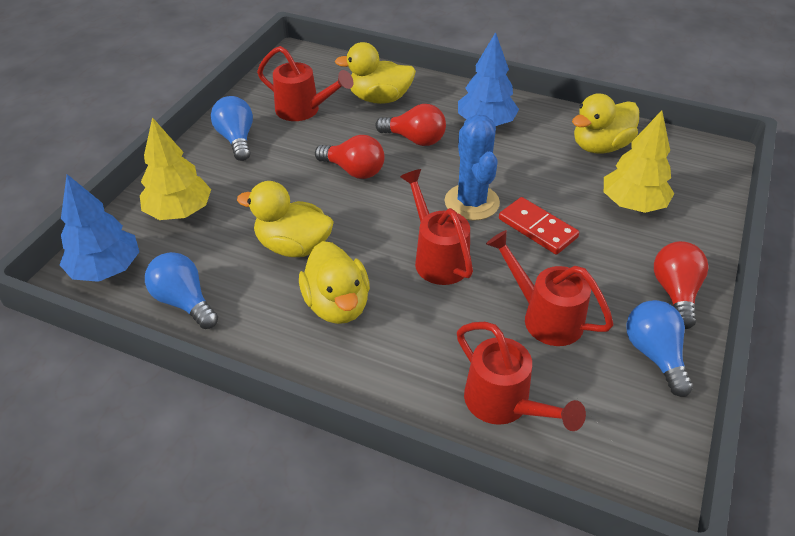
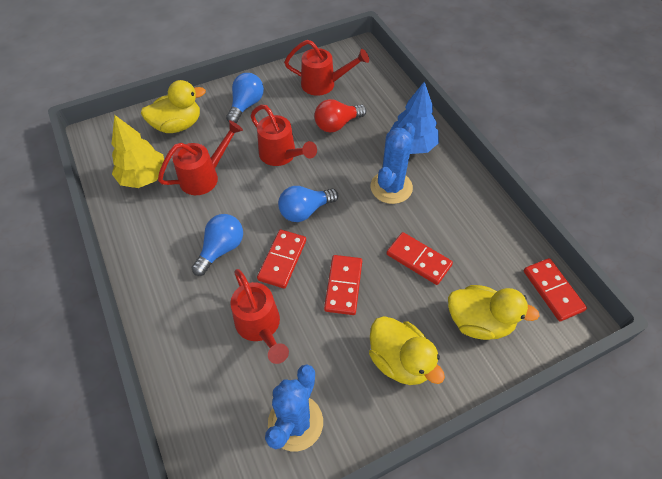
blue cactus: 1 -> 2
blue tree: 2 -> 1
red domino: 1 -> 4
red light bulb: 3 -> 1
yellow duck: 4 -> 3
yellow tree: 2 -> 1

